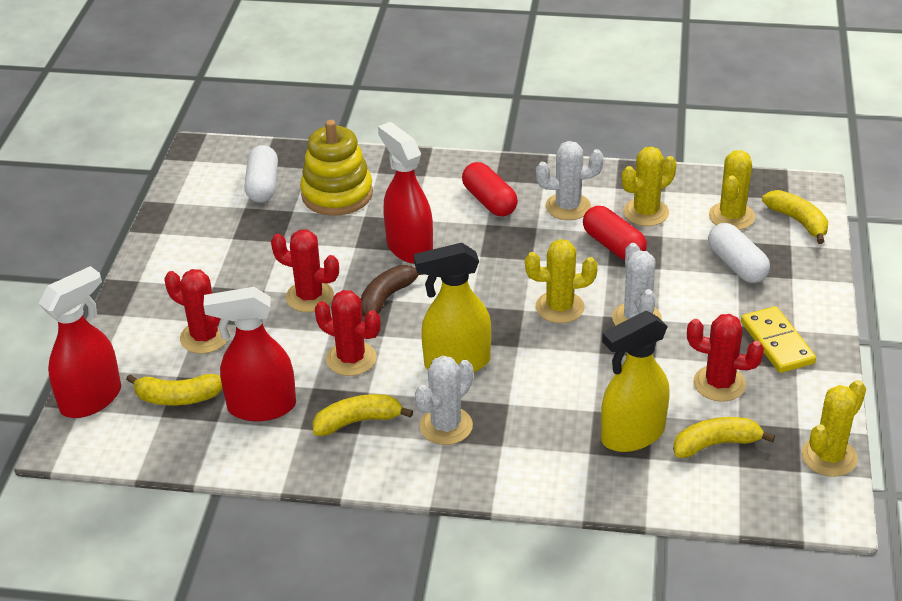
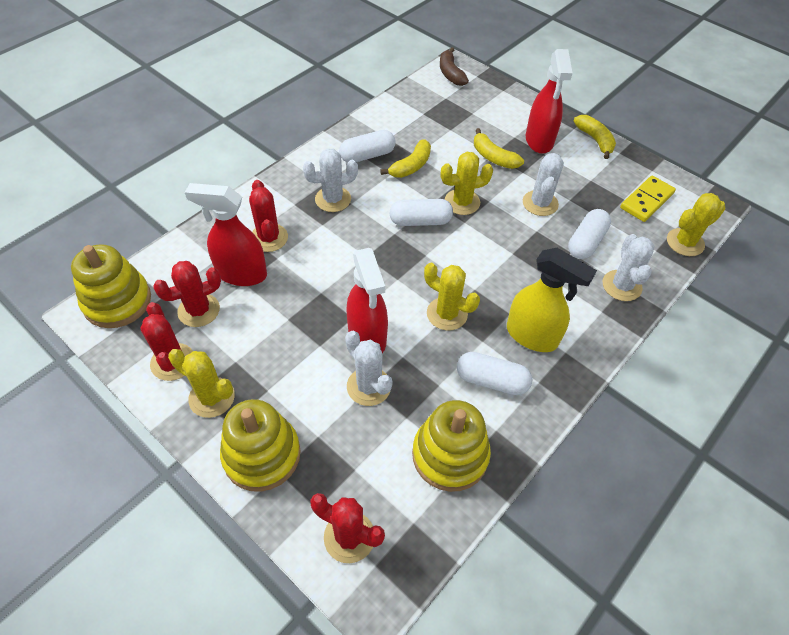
red capsule: 2 -> 0
white cactus: 3 -> 4
white capsule: 2 -> 4
yellow banana: 4 -> 3
yellow spray bottle: 2 -> 1
yellow stacking toy: 1 -> 3

